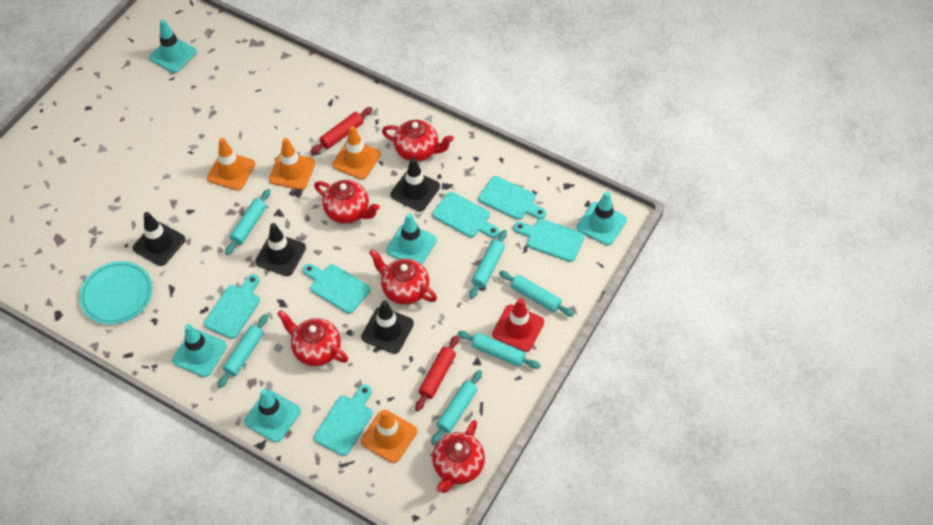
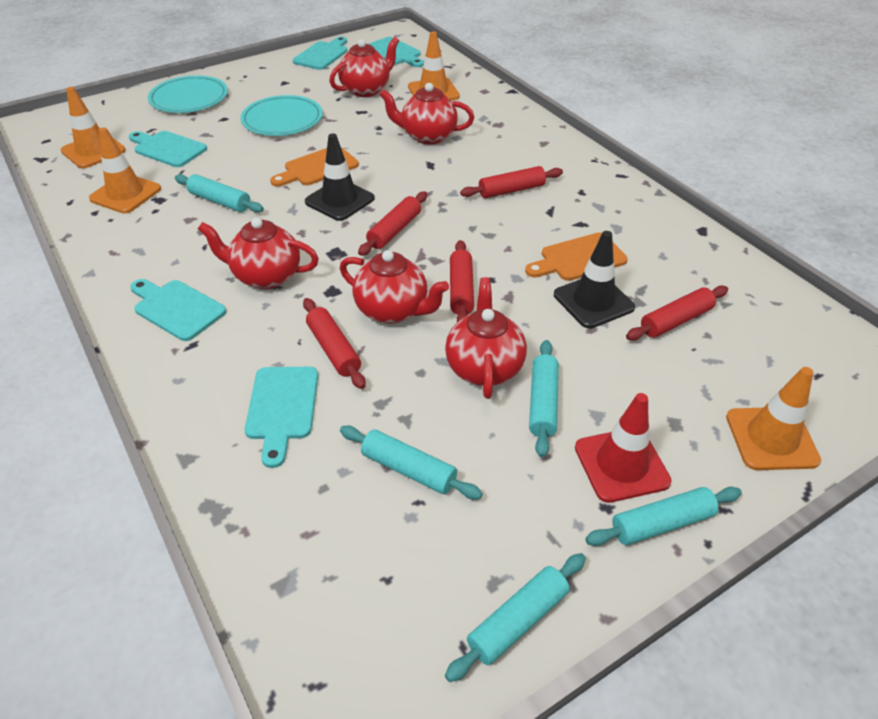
black traffic cone: 4 -> 2
orange cutting board: 0 -> 2
red rolling pin: 2 -> 5
turquoise cutting board: 6 -> 5
turquoise plate: 1 -> 2
turquoise rolling pin: 6 -> 5
turquoise traffic cone: 5 -> 0

